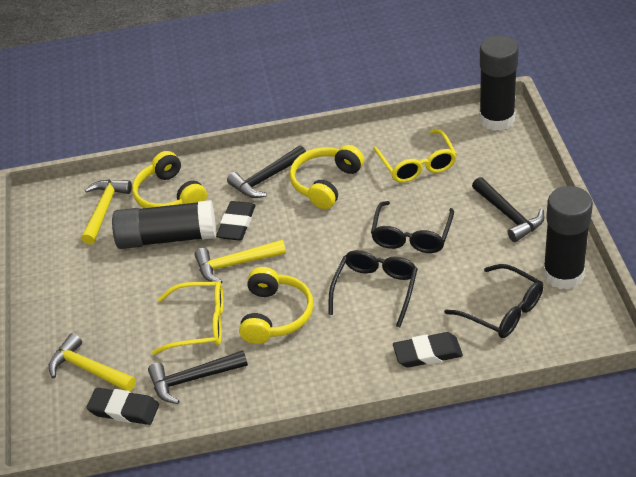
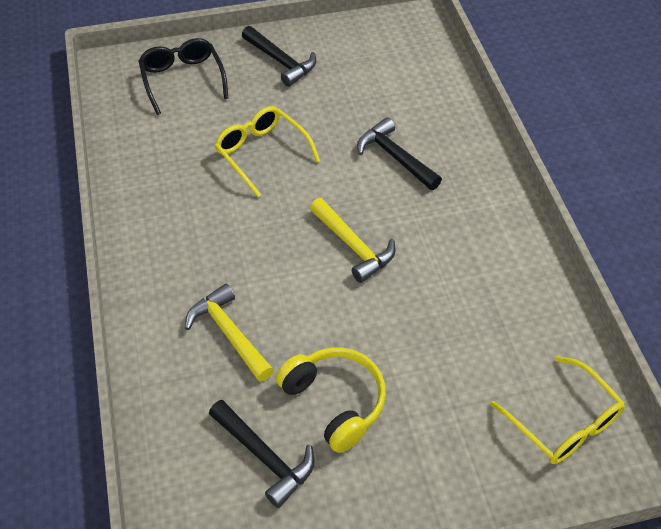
black eraser: 3 -> 0
black glasses: 3 -> 1
black glue stick: 3 -> 0
yellow hammer: 3 -> 2
yellow headphones: 3 -> 1

